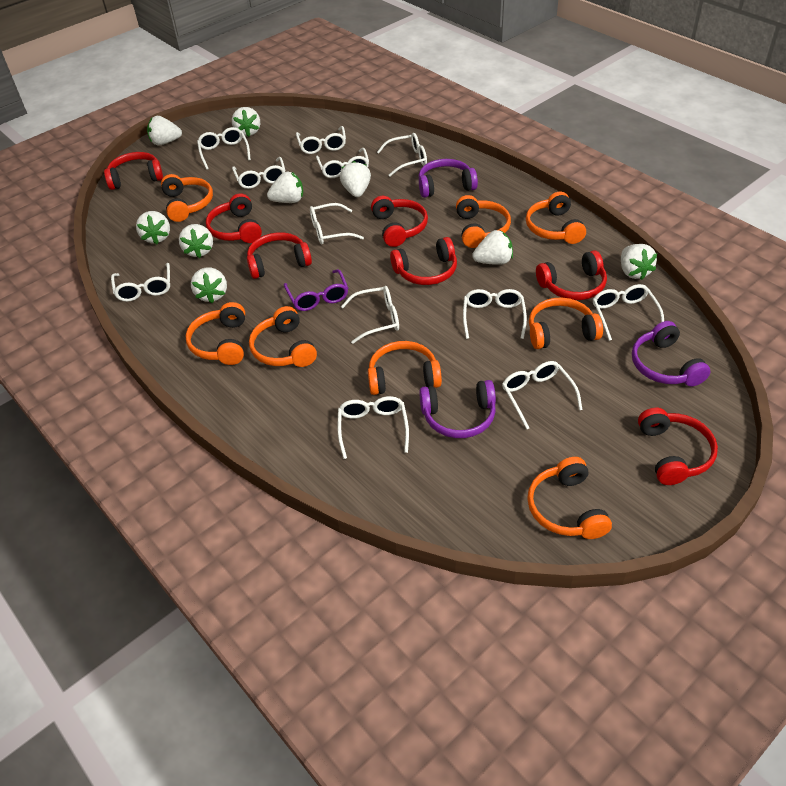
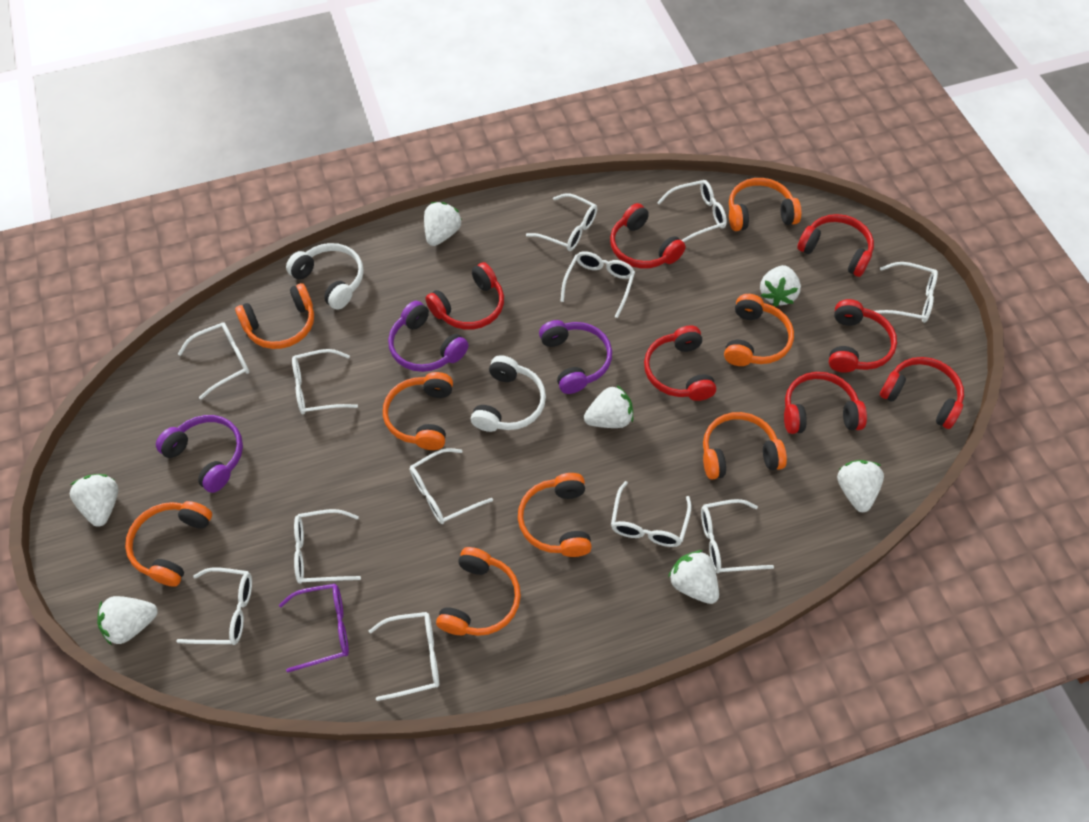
white headphones: 0 -> 2
white strawberry: 9 -> 7

